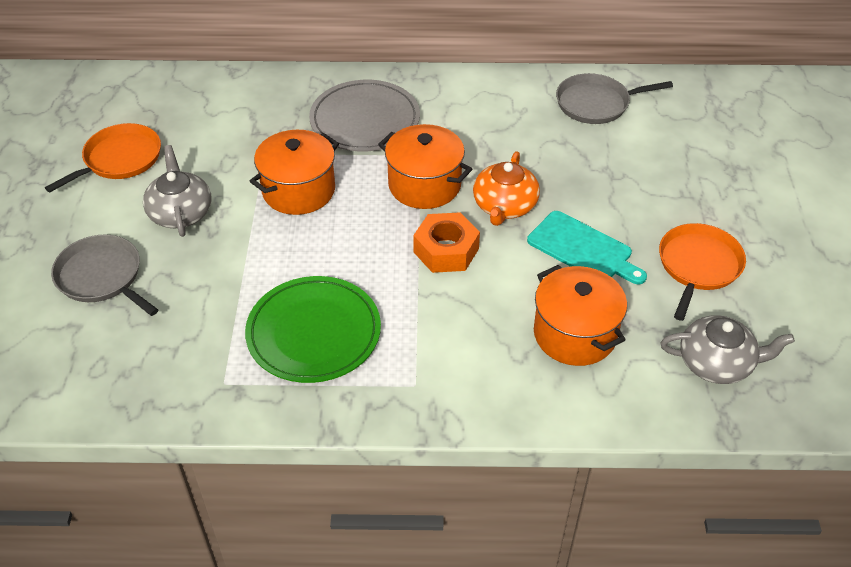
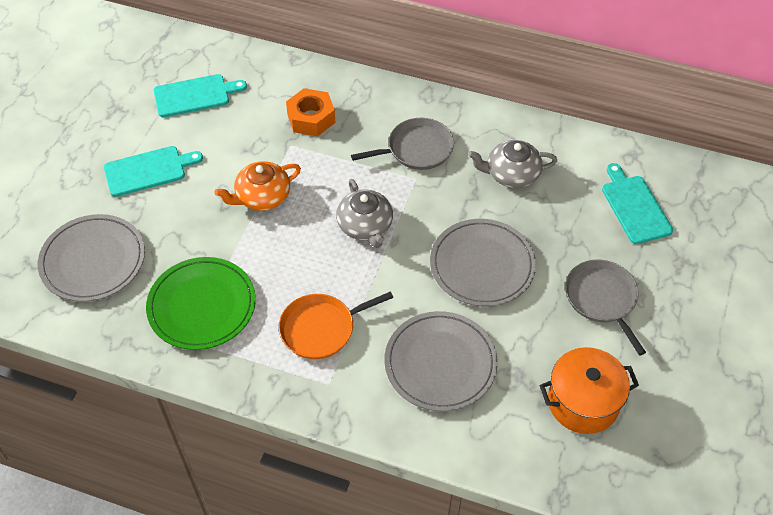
grey plate: 1 -> 3
orange pan: 2 -> 1
orange pot: 3 -> 1
turquoise cutting board: 1 -> 3

